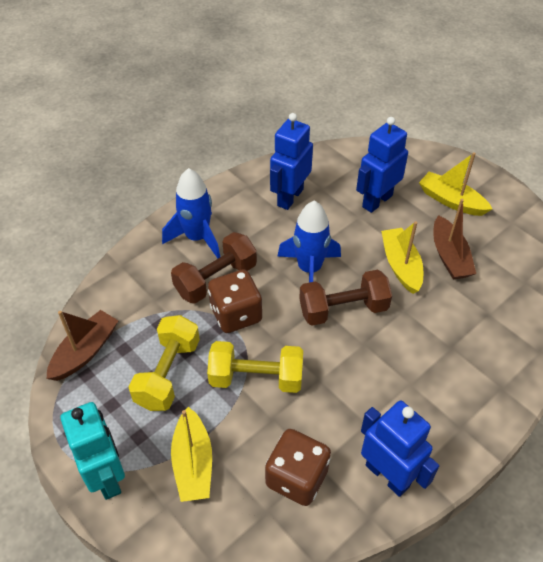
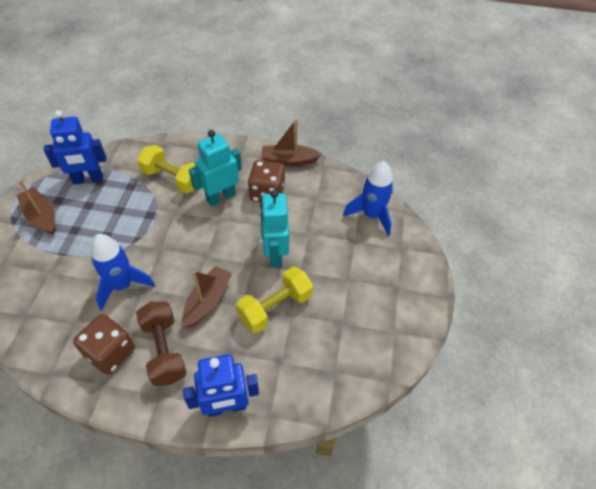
blue robot: 3 -> 2
brown boat: 2 -> 3
brown dumbbell: 2 -> 1
turquoise robot: 1 -> 2
yellow boat: 3 -> 0

